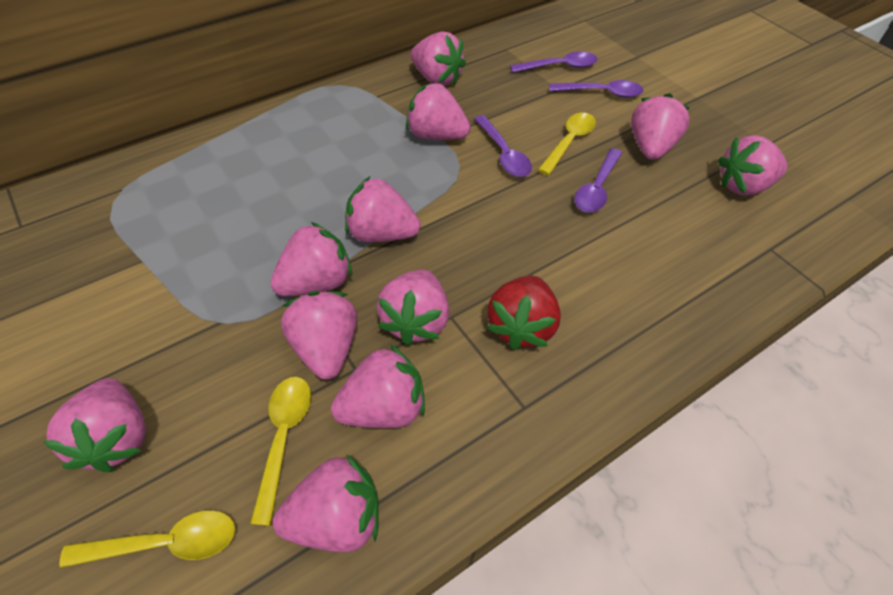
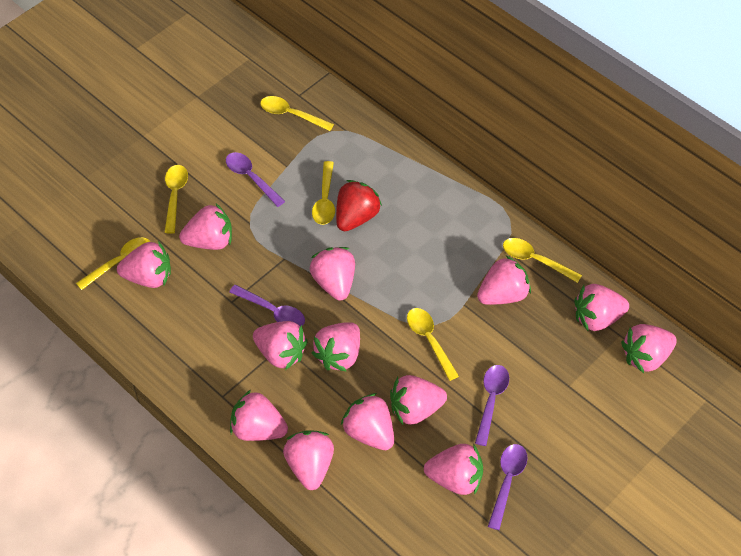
pink strawberry: 11 -> 13
yellow spoon: 3 -> 6

